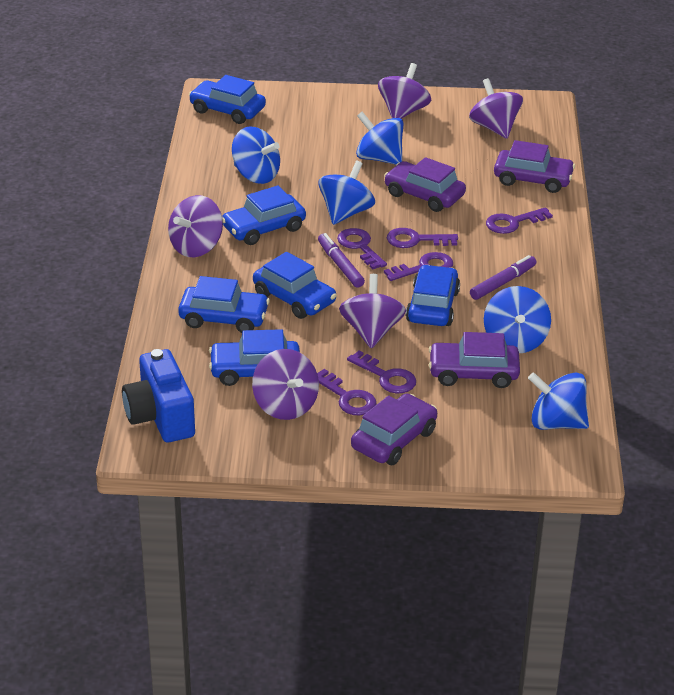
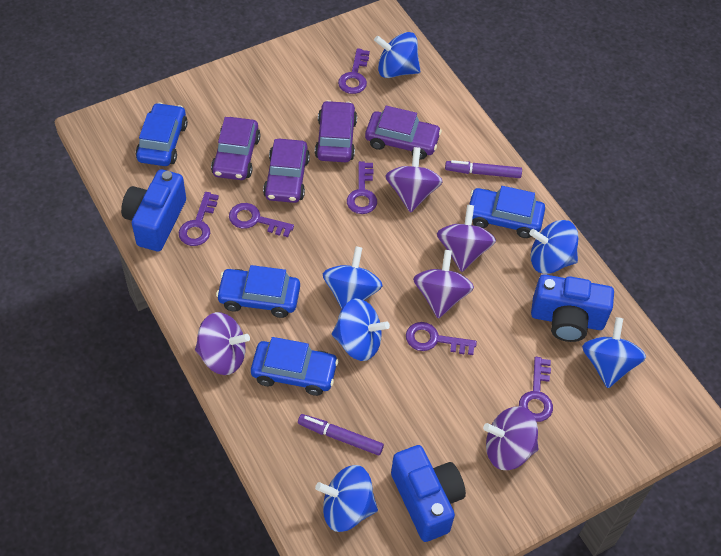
blue camera: 1 -> 3
blue car: 6 -> 4
blue spinning top: 5 -> 6

